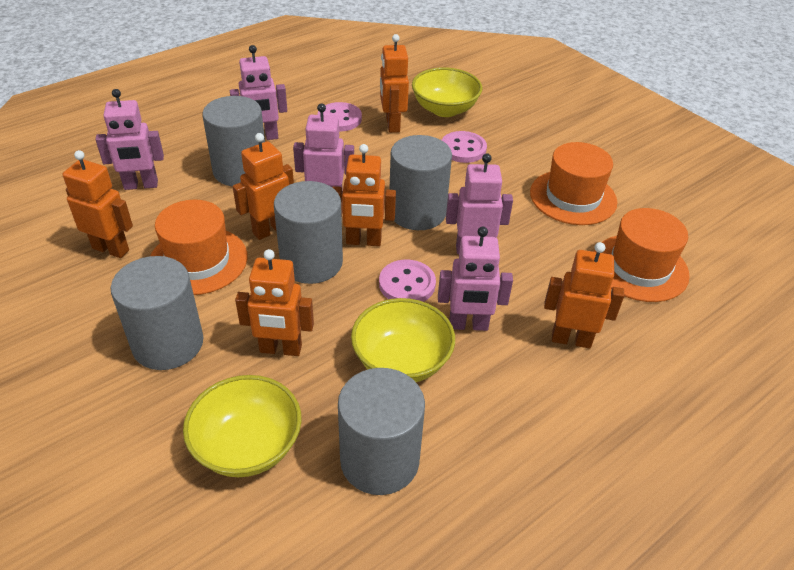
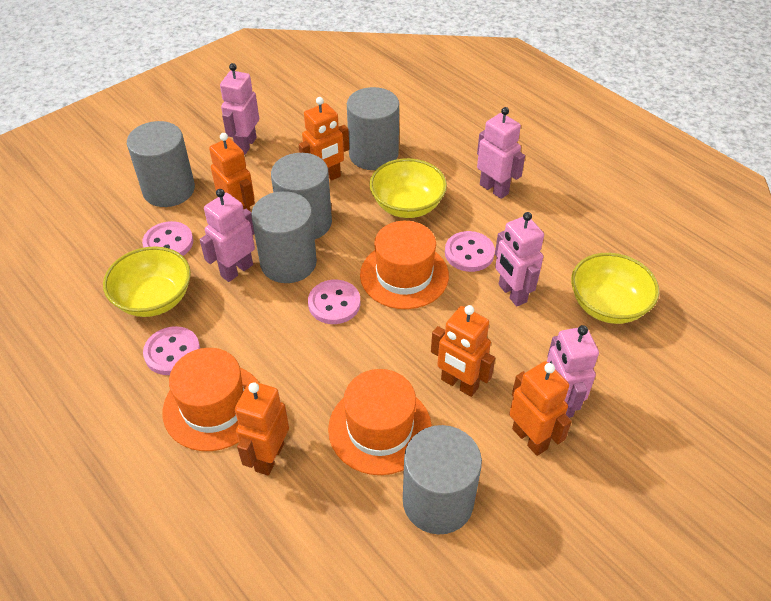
orange robot: 6 -> 5
pink button: 3 -> 4

